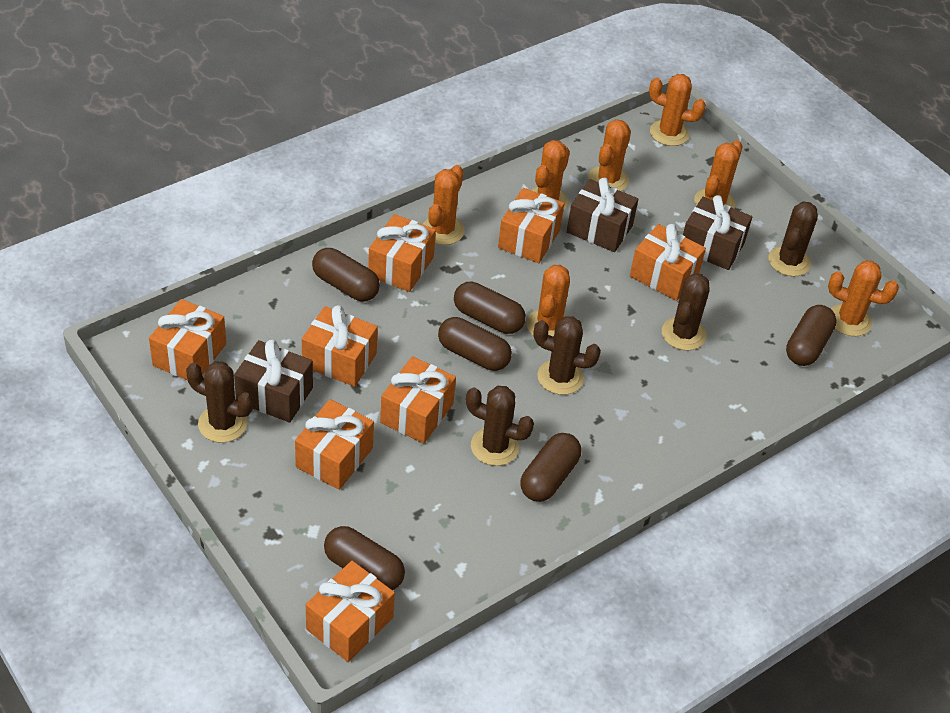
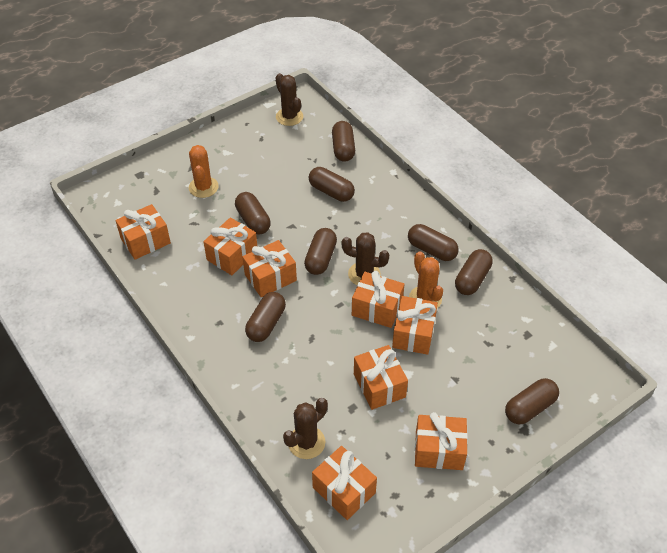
brown cactus: 5 -> 3
brown capsule: 6 -> 8
brown gift: 3 -> 0
orange cactus: 7 -> 2

